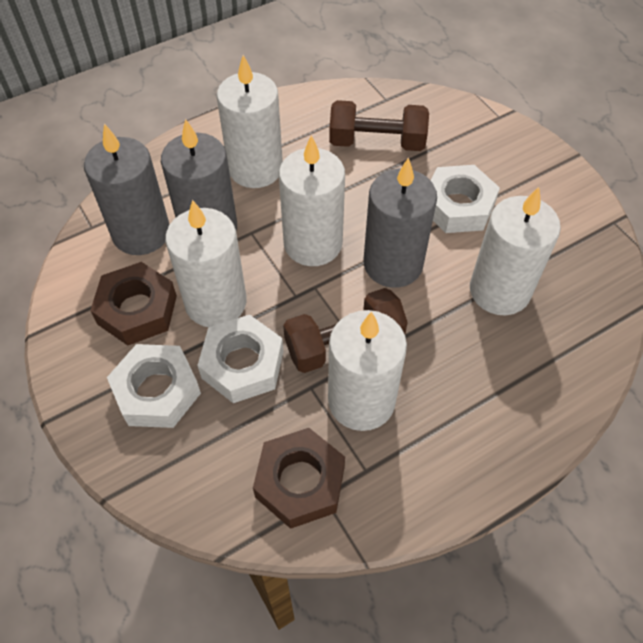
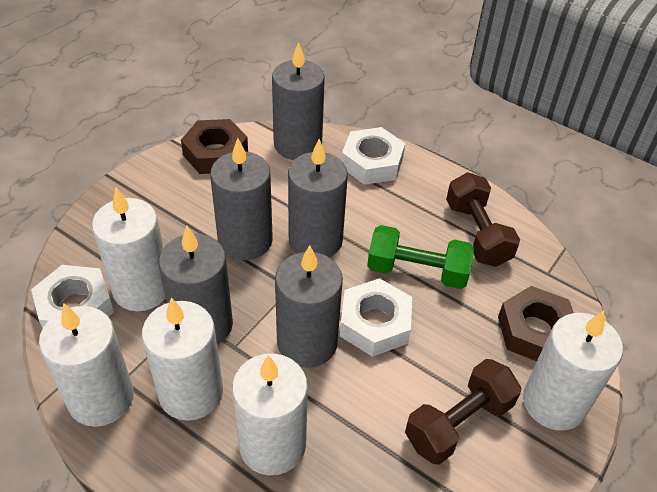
green dumbbell: 0 -> 1
grey candle: 3 -> 5

